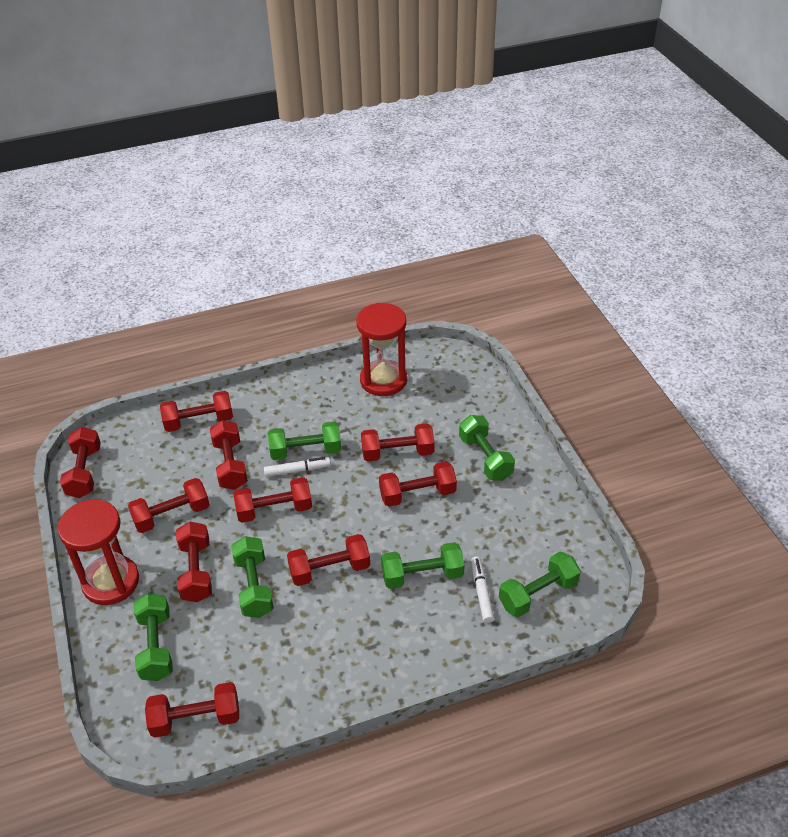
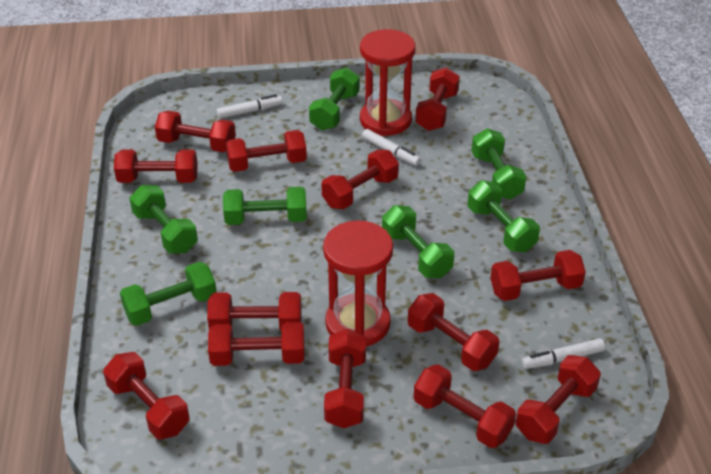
green dumbbell: 6 -> 7
red dumbbell: 10 -> 13
white marker: 2 -> 3

